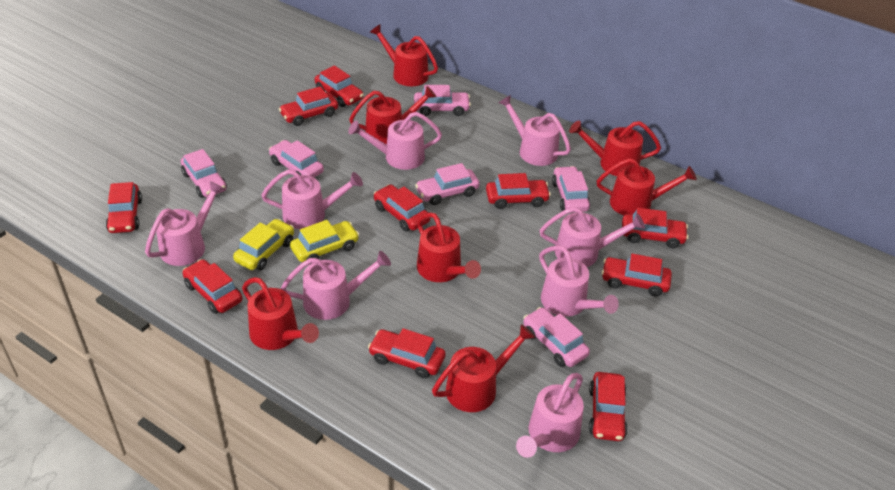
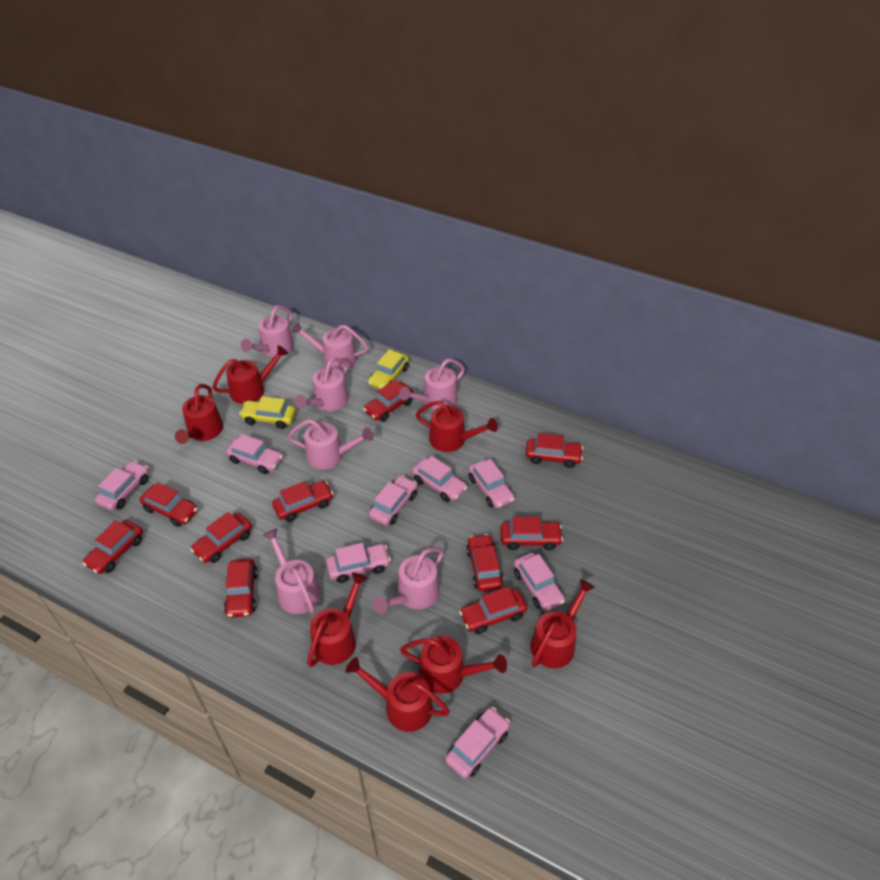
pink car: 6 -> 8
pink watering can: 8 -> 7

